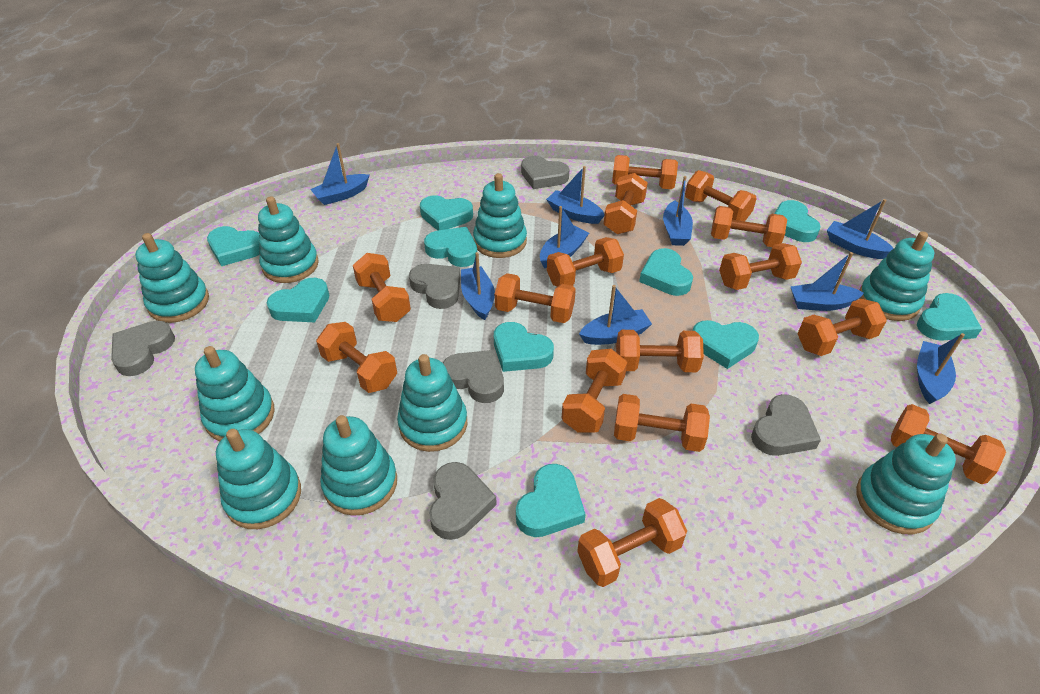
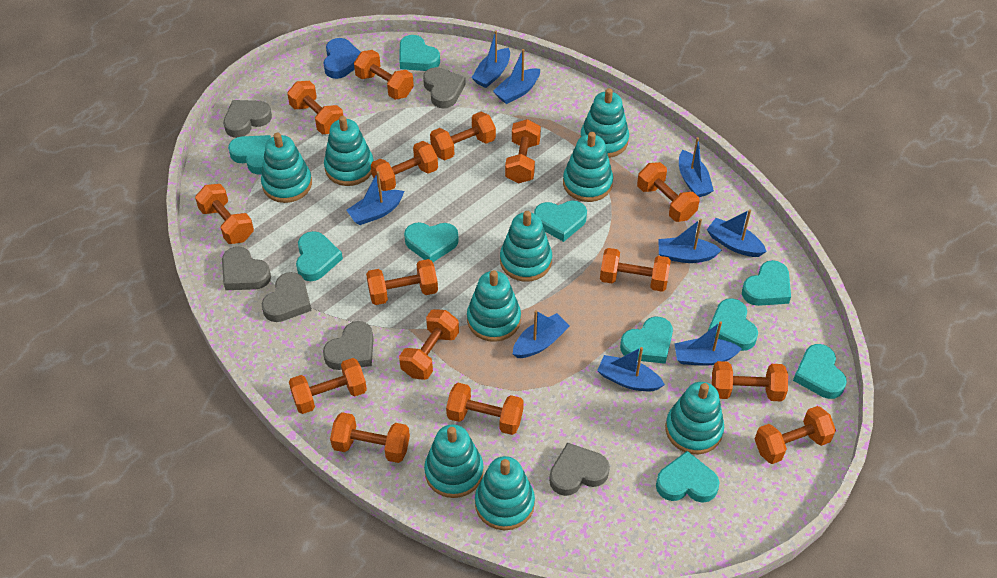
blue heart: 0 -> 1

